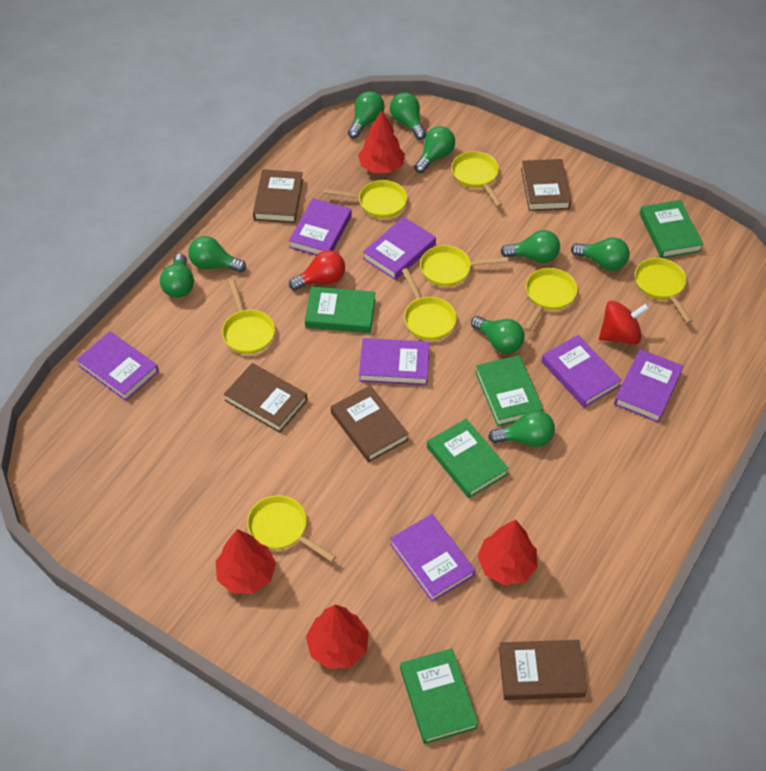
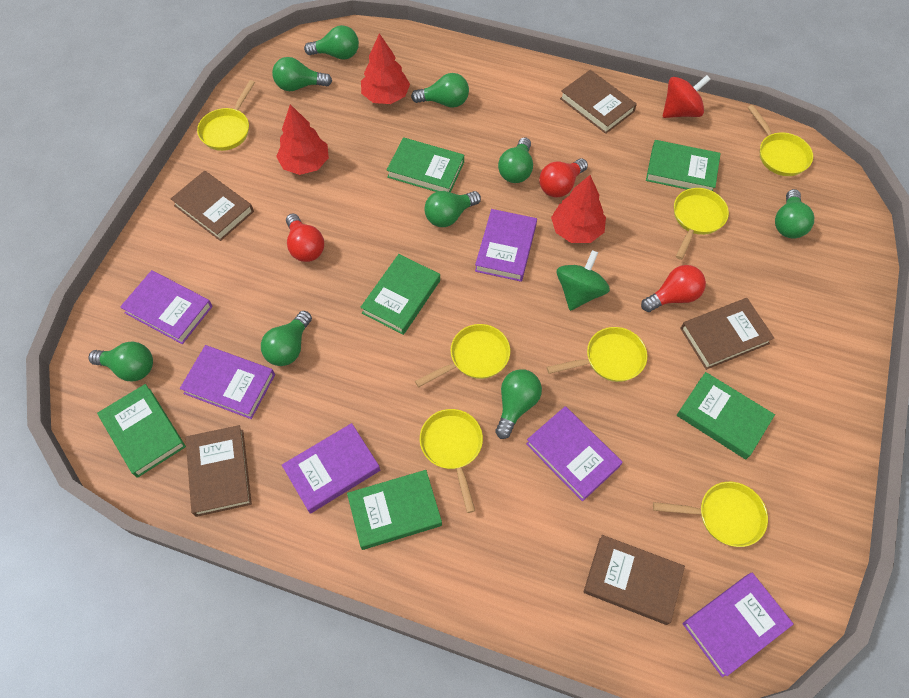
green book: 5 -> 6
green spinning top: 0 -> 1
purple book: 7 -> 6
red light bulb: 1 -> 3
red tree: 4 -> 3
yellow pan: 8 -> 7

